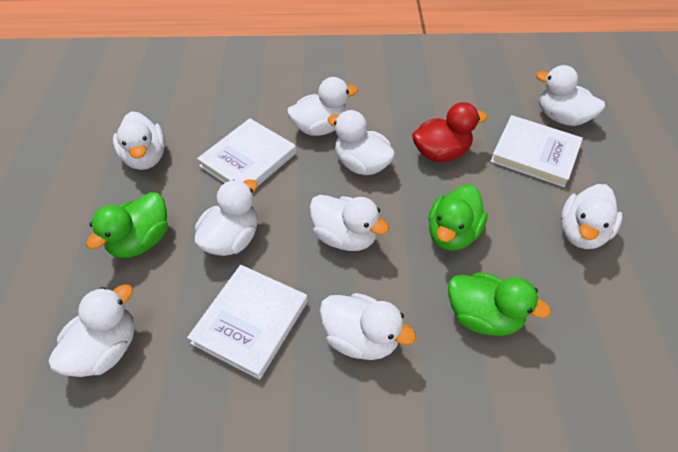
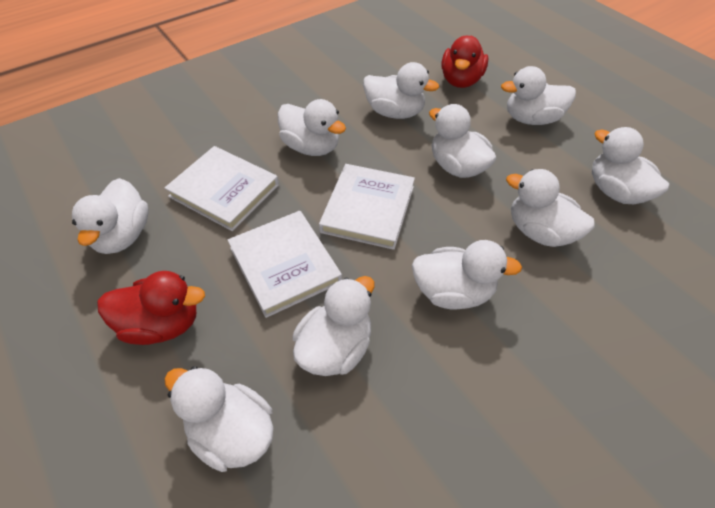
green duck: 3 -> 0
red duck: 1 -> 2
white duck: 9 -> 10

